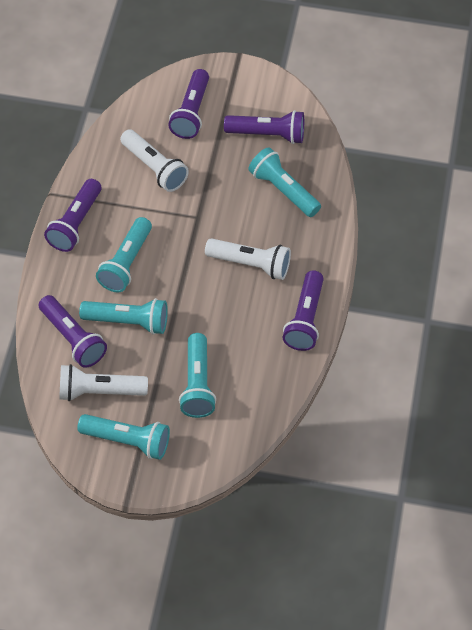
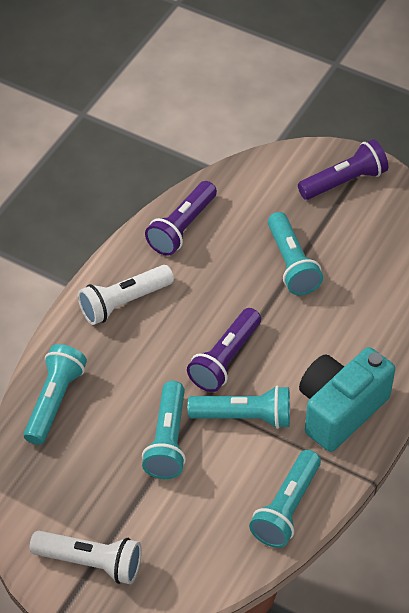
purple flashlight: 5 -> 3
turquoise camera: 0 -> 1
white flashlight: 3 -> 2

